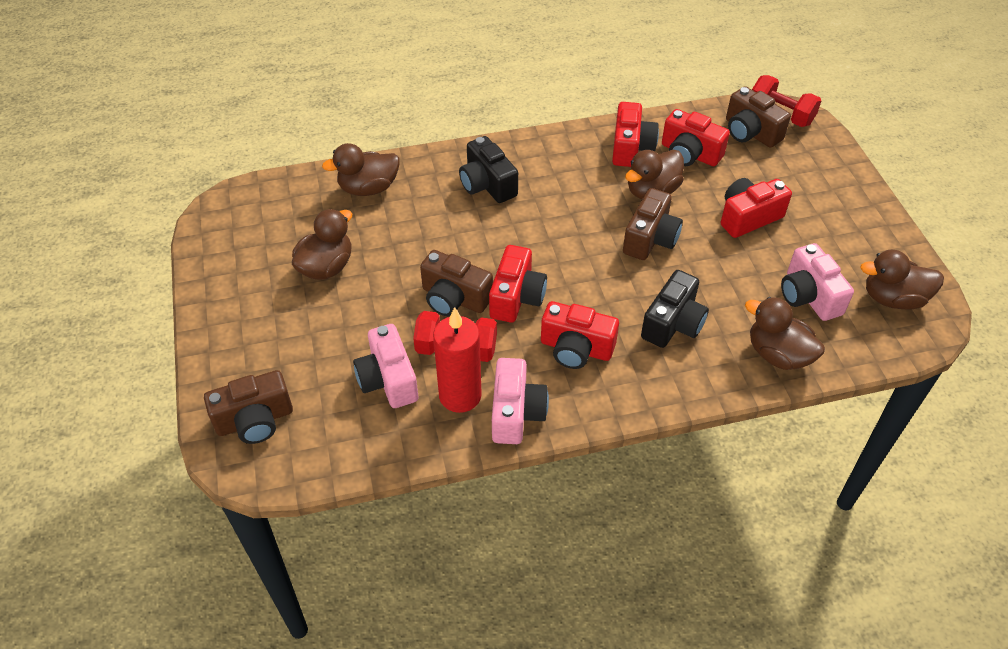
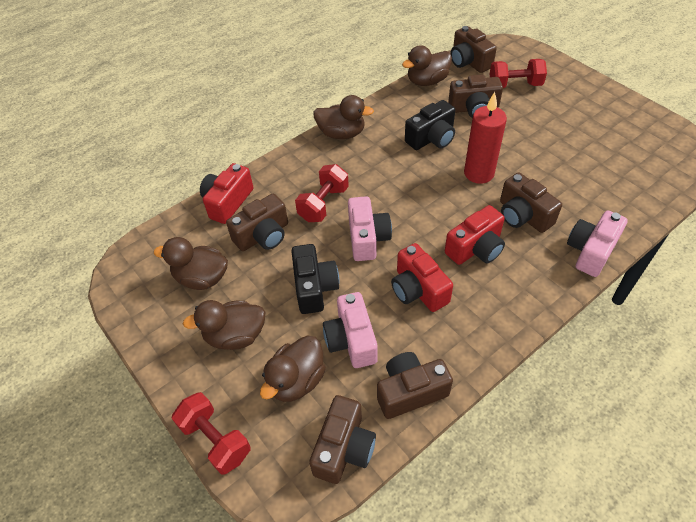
brown camera: 4 -> 6
red camera: 5 -> 3
red dumbbell: 2 -> 3

